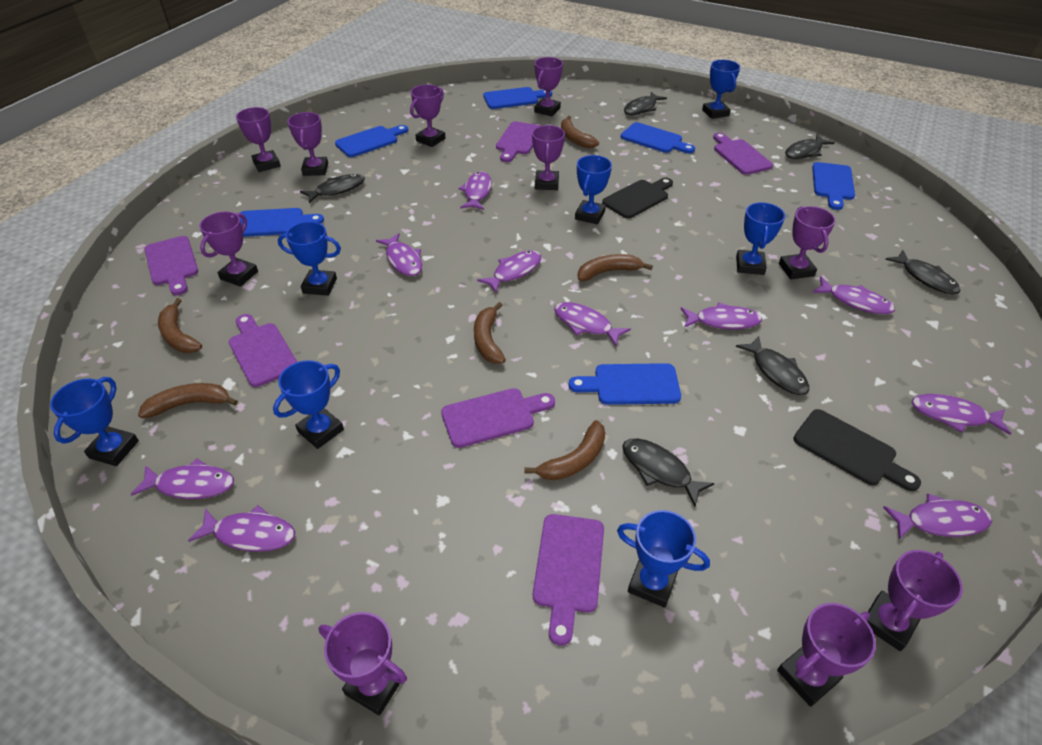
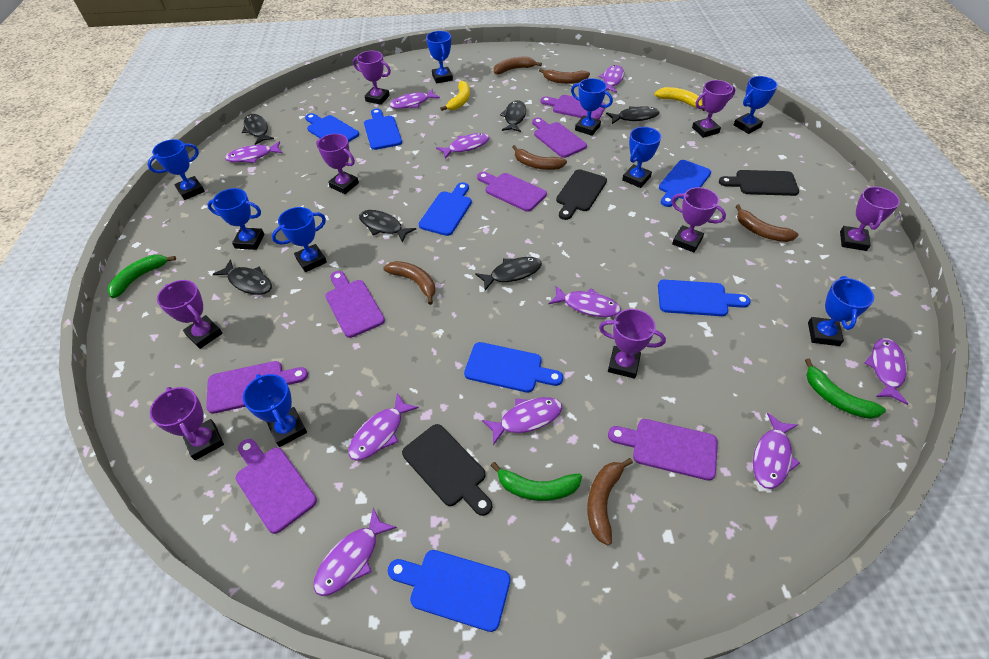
black cutting board: 2 -> 3
blue cutting board: 6 -> 7
blue trophy: 7 -> 9
green banana: 0 -> 3
purple cutting board: 6 -> 7
purple trophy: 10 -> 8
yellow banana: 0 -> 2

